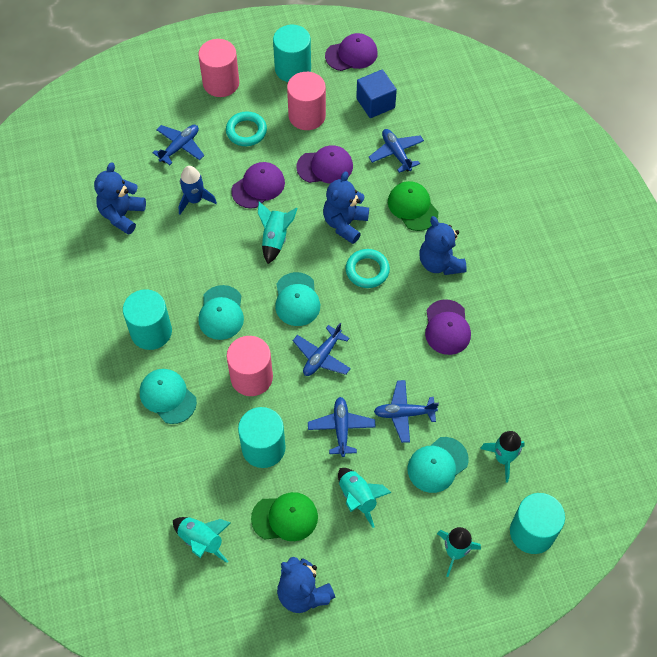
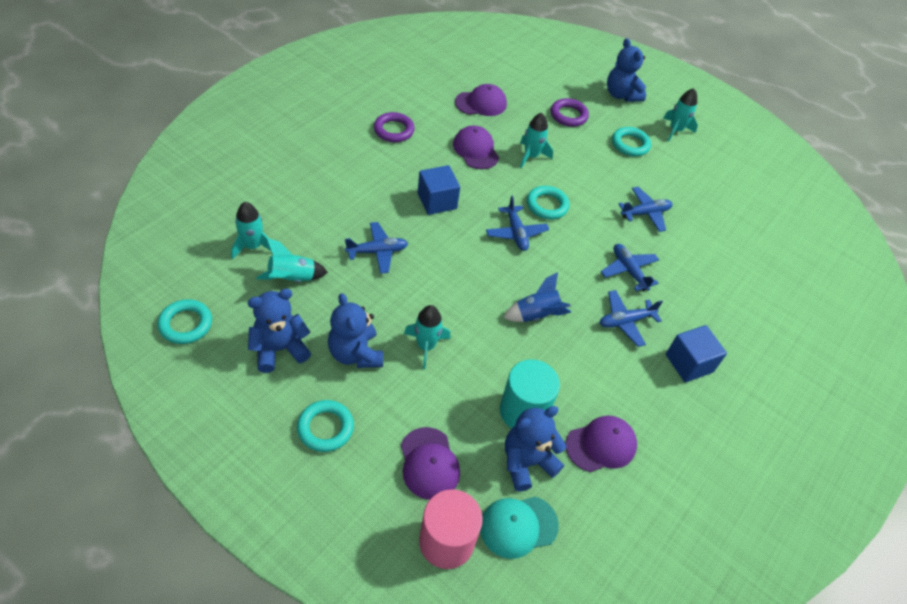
blue cube: 1 -> 2
green cap: 2 -> 0
pink cylinder: 3 -> 1
purple ring: 0 -> 2
turquoise cap: 4 -> 1
turquoise cylinder: 4 -> 1
turquoise ring: 2 -> 4

